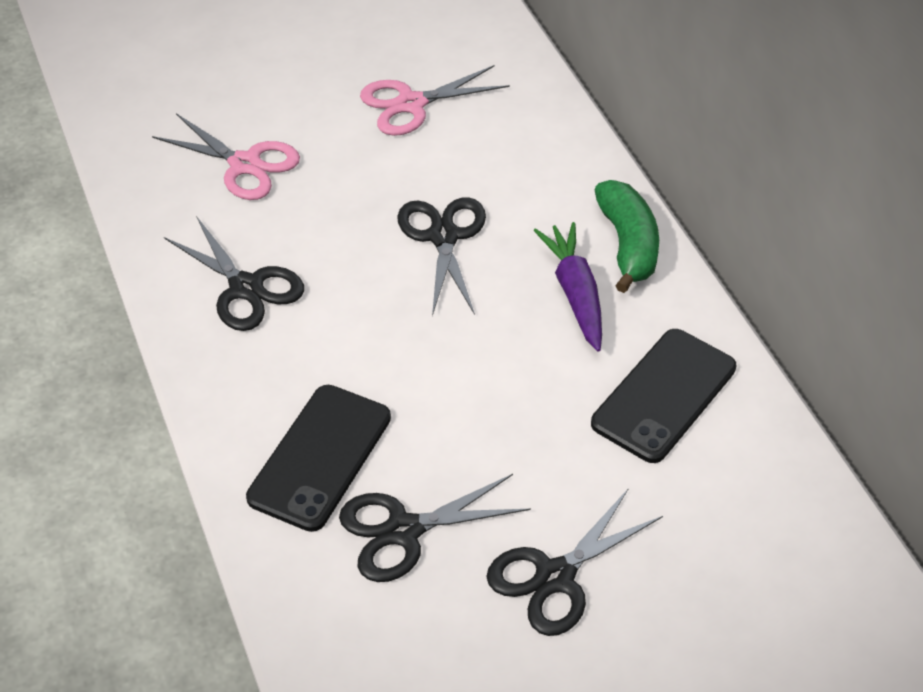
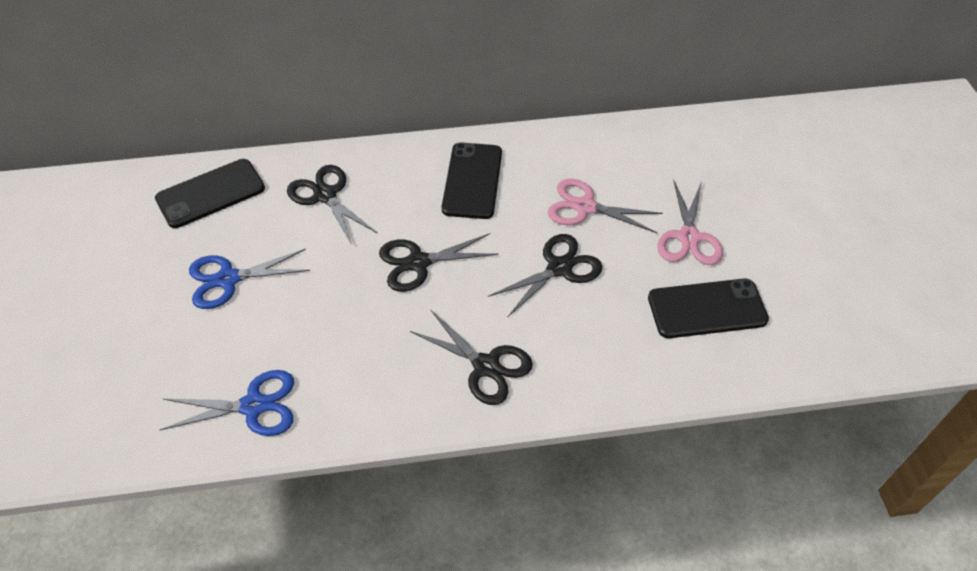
black phone: 2 -> 3
blue scissors: 0 -> 2
green banana: 1 -> 0
purple carrot: 1 -> 0

